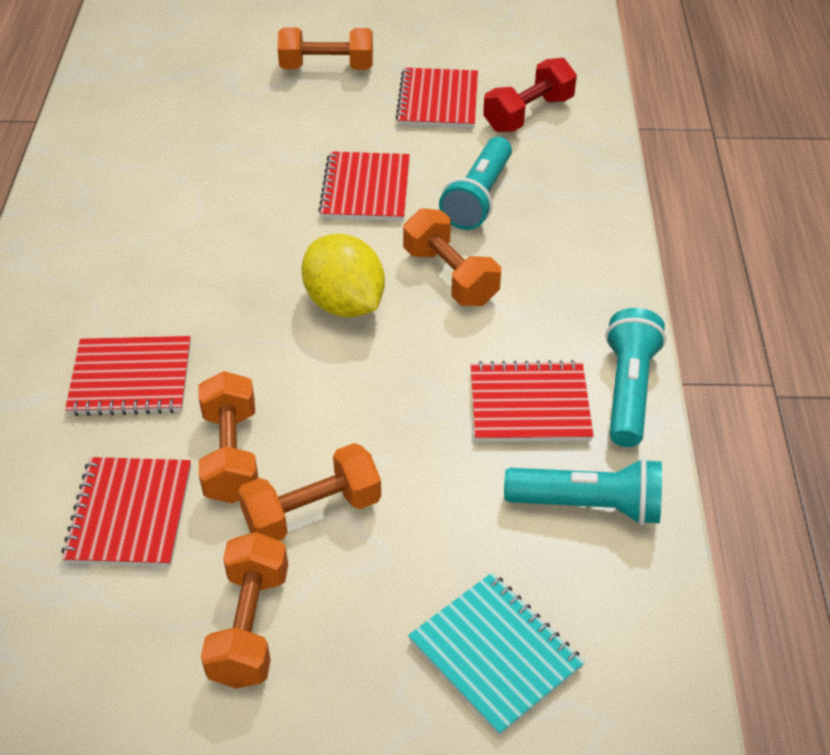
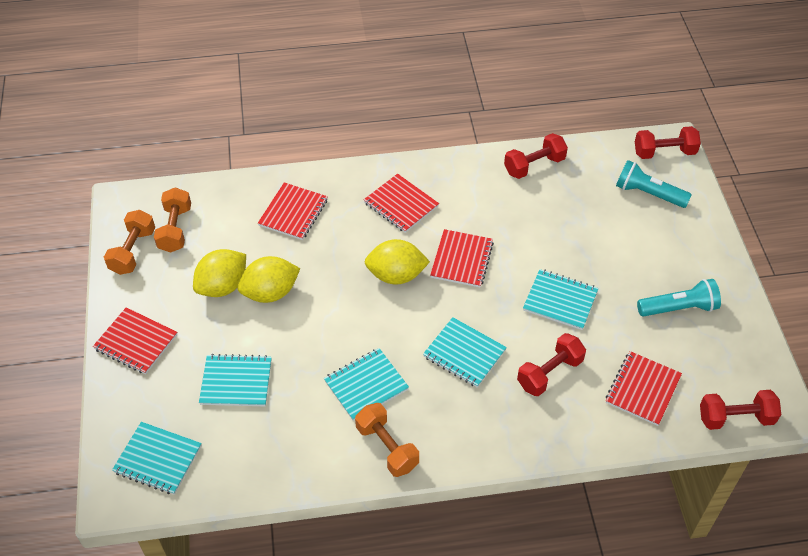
orange dumbbell: 5 -> 3
red dumbbell: 1 -> 4
turquoise flashlight: 3 -> 2
turquoise notebook: 1 -> 5
yellow lemon: 1 -> 3

